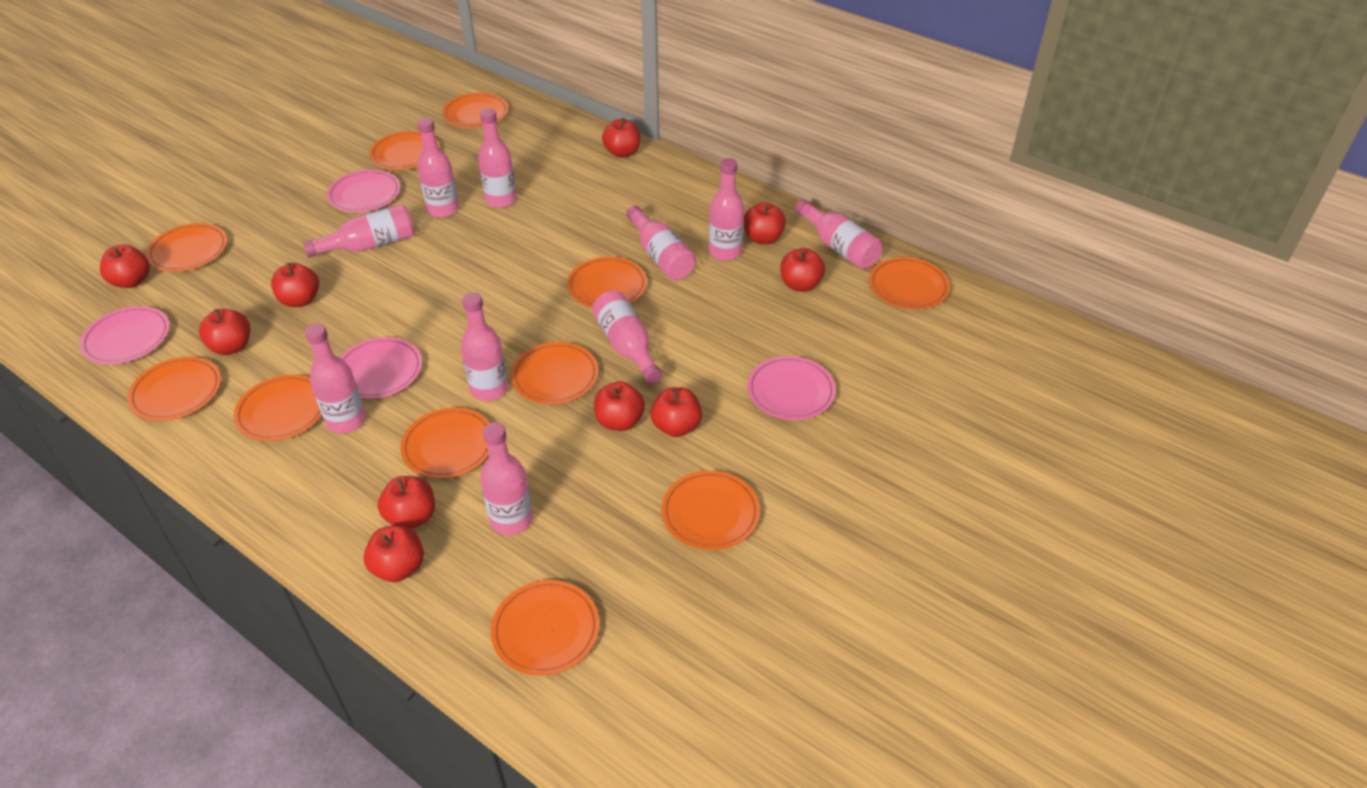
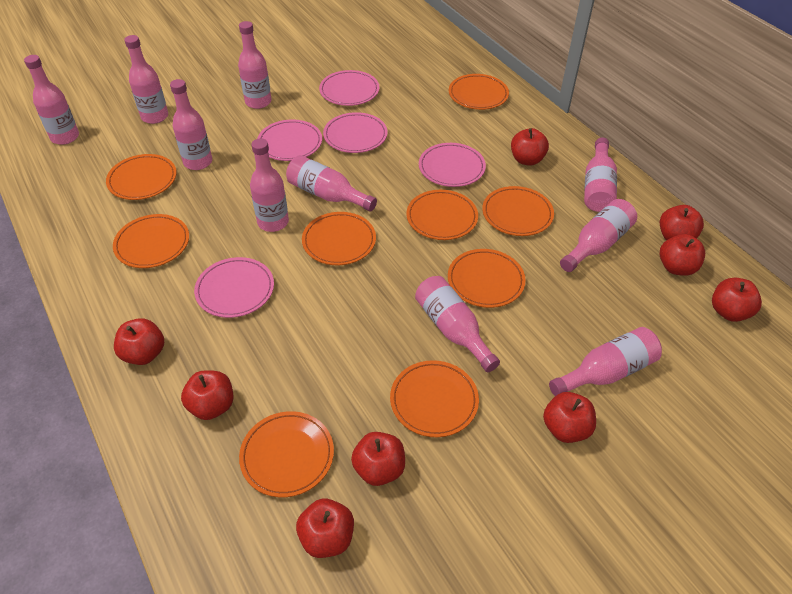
orange plate: 11 -> 9
pink plate: 4 -> 5
red apple: 10 -> 9

